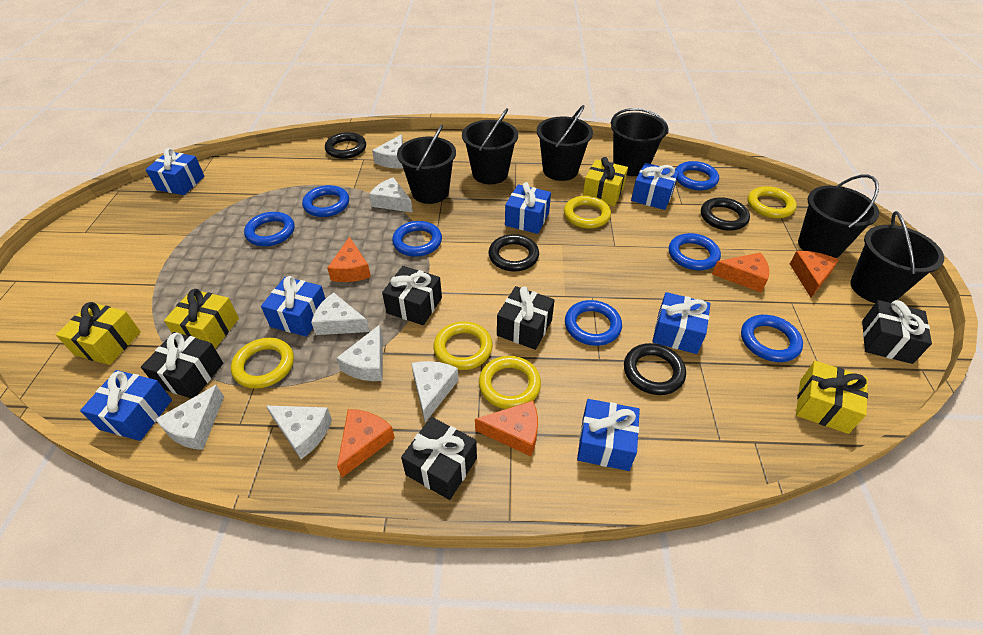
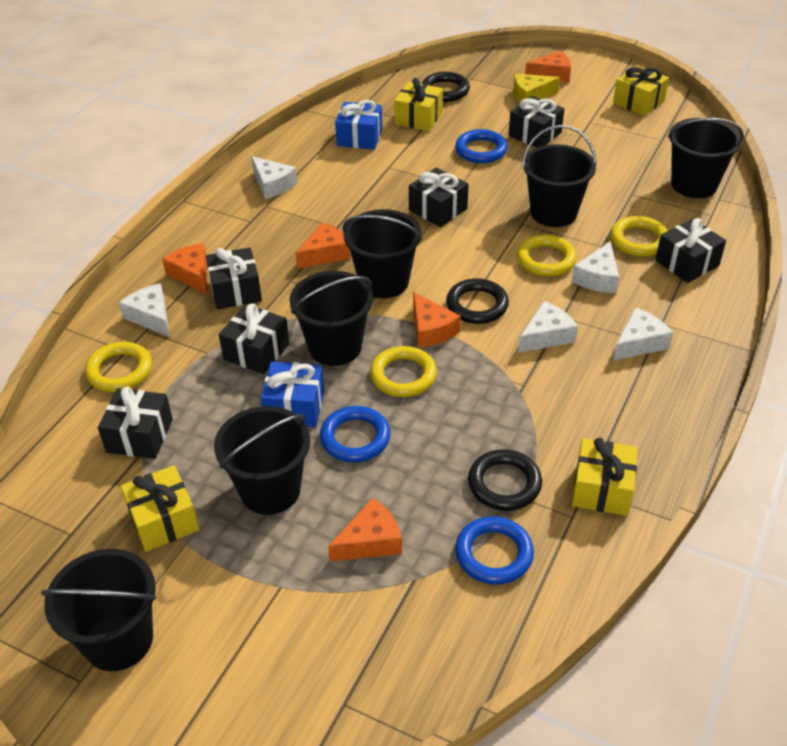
black gift: 5 -> 6
black ring: 4 -> 3
blue gift: 7 -> 2
blue ring: 7 -> 3
white cheese: 7 -> 5
yellow cheese: 0 -> 1
yellow ring: 5 -> 4

